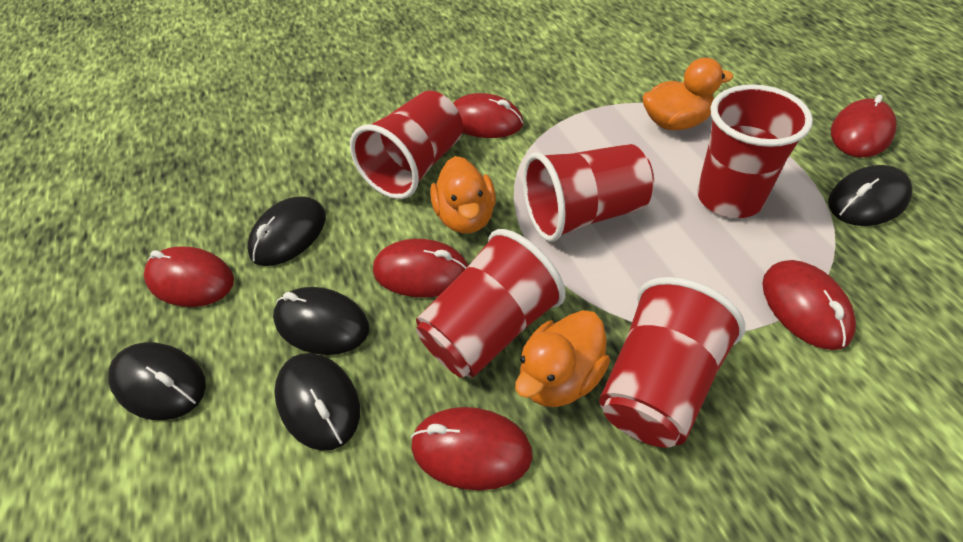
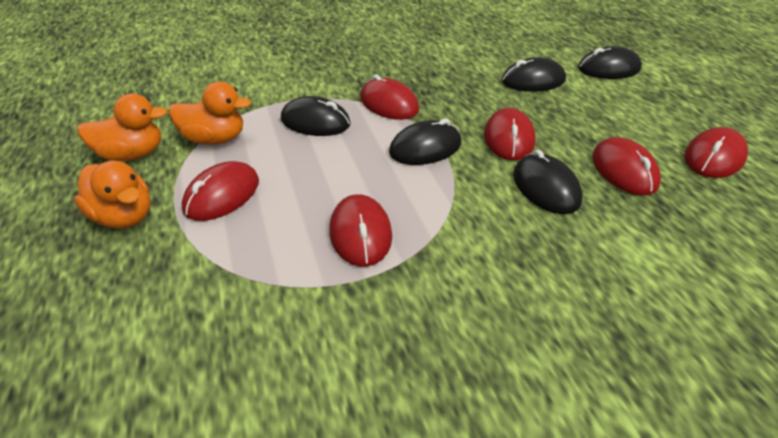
red cup: 5 -> 0

